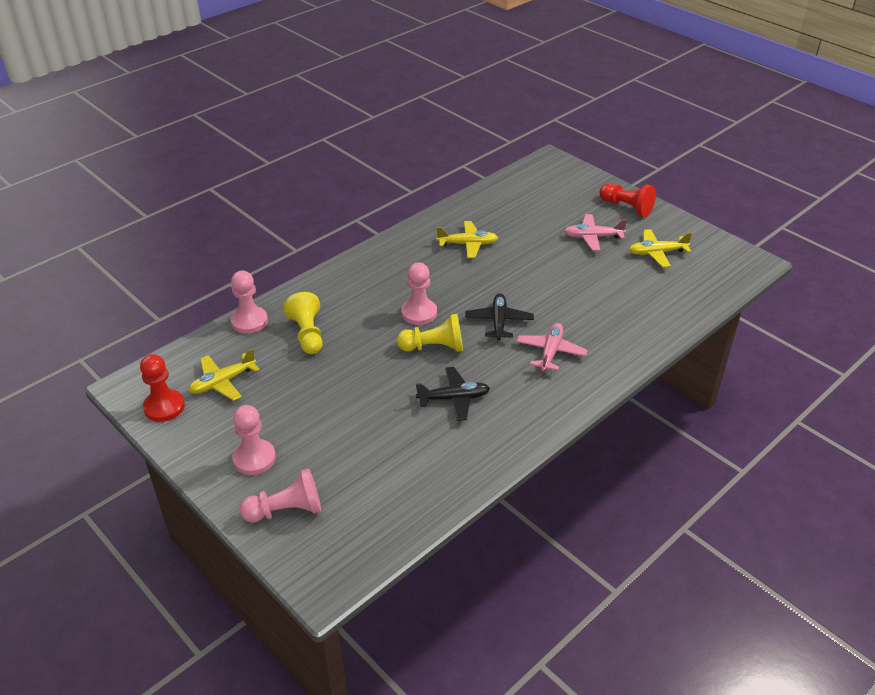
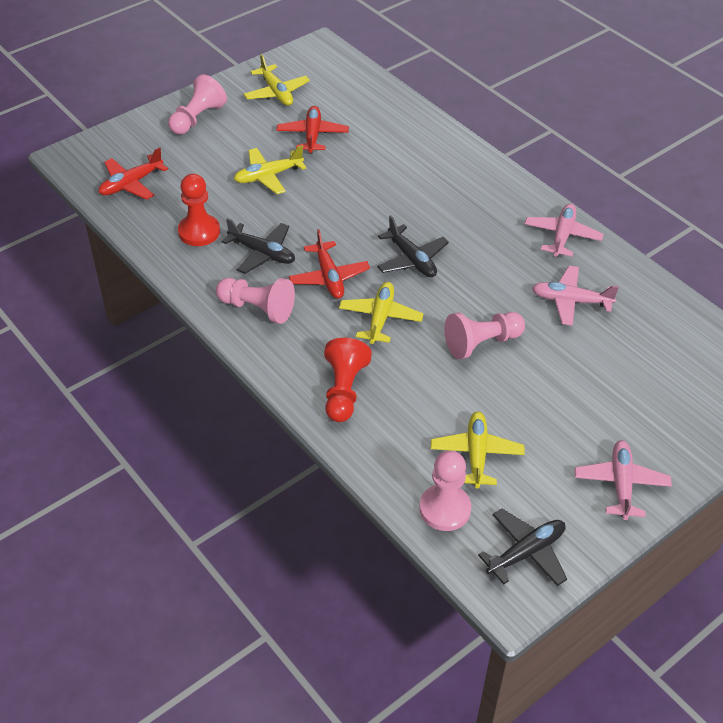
black plane: 2 -> 3
pink plane: 2 -> 3
red plane: 0 -> 3
yellow pawn: 2 -> 0
yellow plane: 3 -> 4

